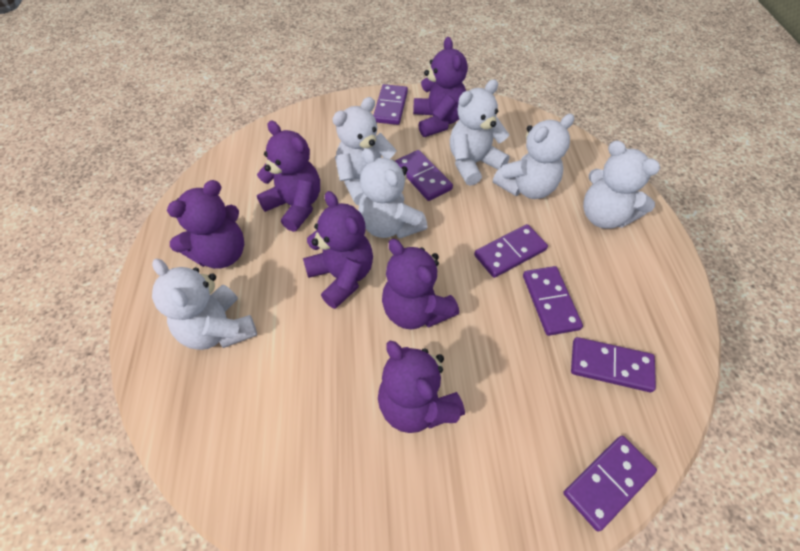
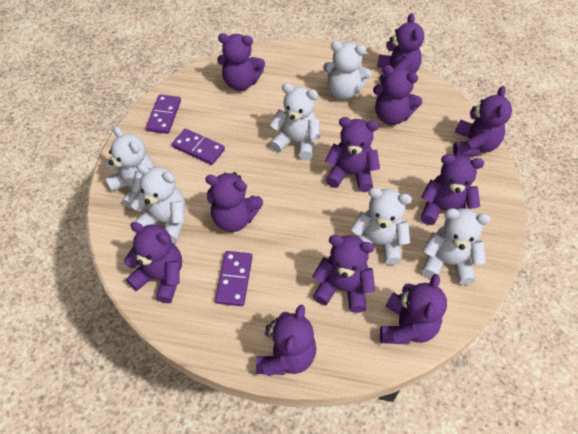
purple domino: 6 -> 3
purple teddy bear: 6 -> 11

